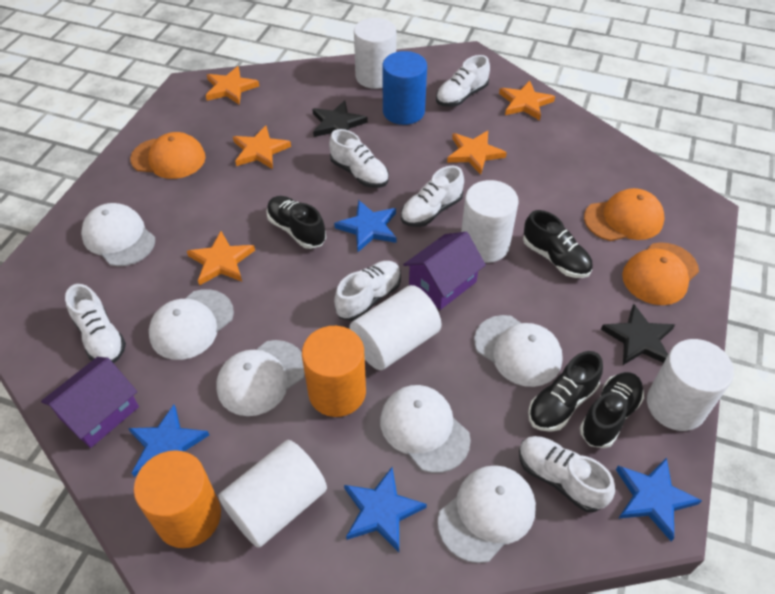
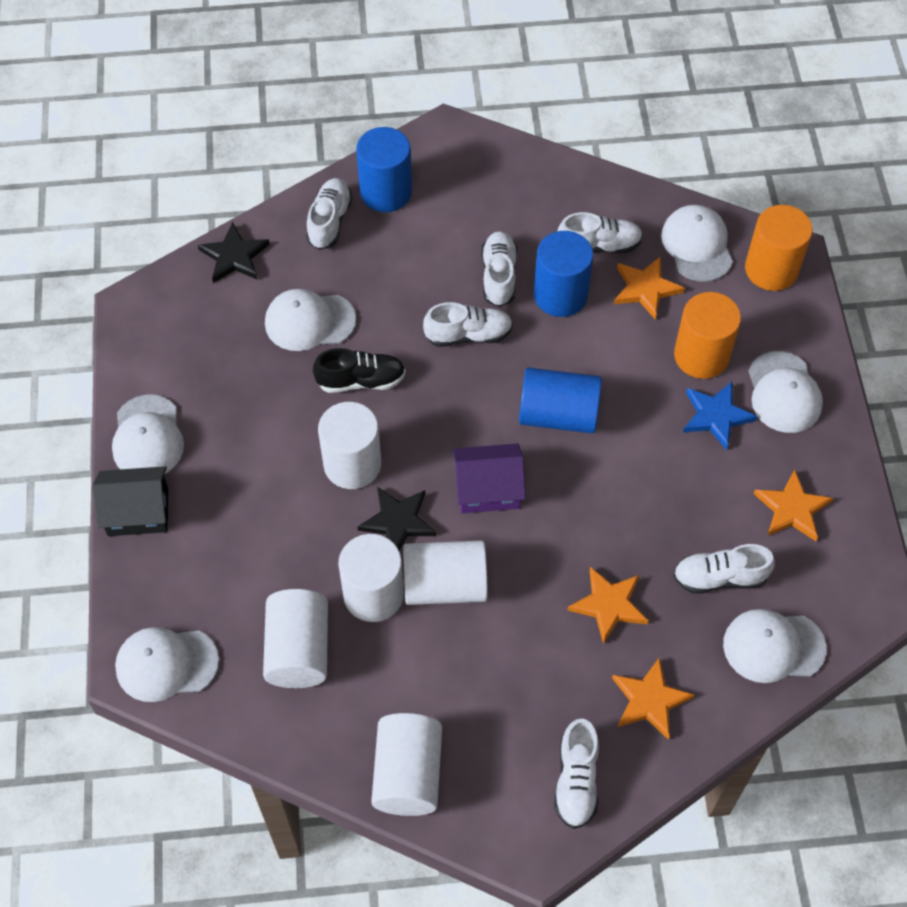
black house: 0 -> 1
black shoe: 4 -> 1
blue cylinder: 1 -> 3
blue star: 4 -> 1
orange cap: 3 -> 0
orange star: 5 -> 4
purple house: 2 -> 1

